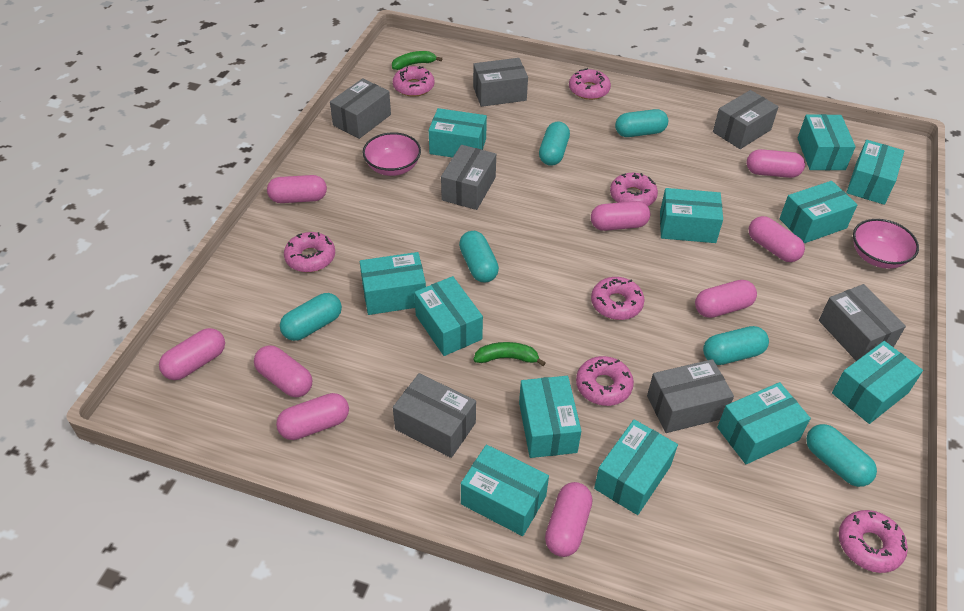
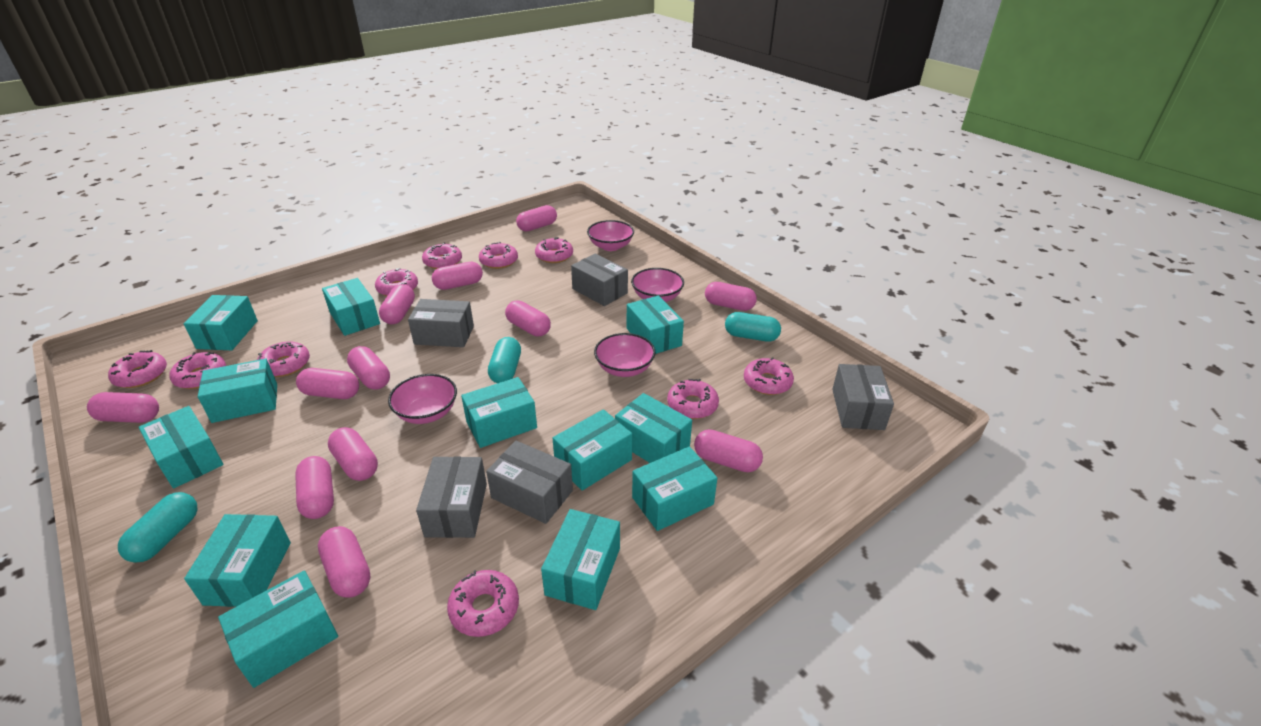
green banana: 2 -> 0
grey box: 7 -> 5
pink bowl: 2 -> 4
pink capsule: 9 -> 12
pink donut: 7 -> 10
turquoise capsule: 6 -> 3

